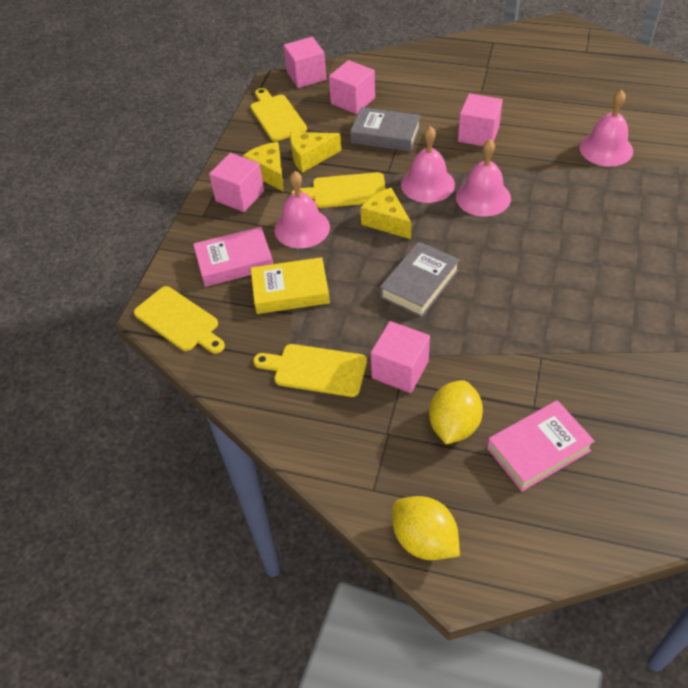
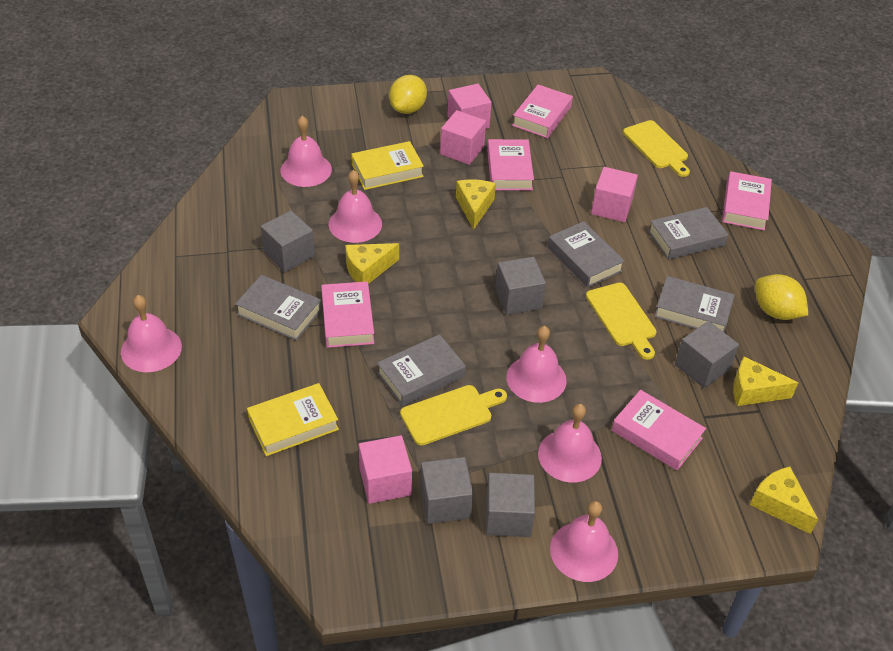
grey book: 2 -> 5
grey cube: 0 -> 5
pink bell: 4 -> 6
pink book: 2 -> 5
pink cube: 5 -> 4
yellow book: 1 -> 2
yellow cheese: 3 -> 4
yellow cutting board: 4 -> 3

